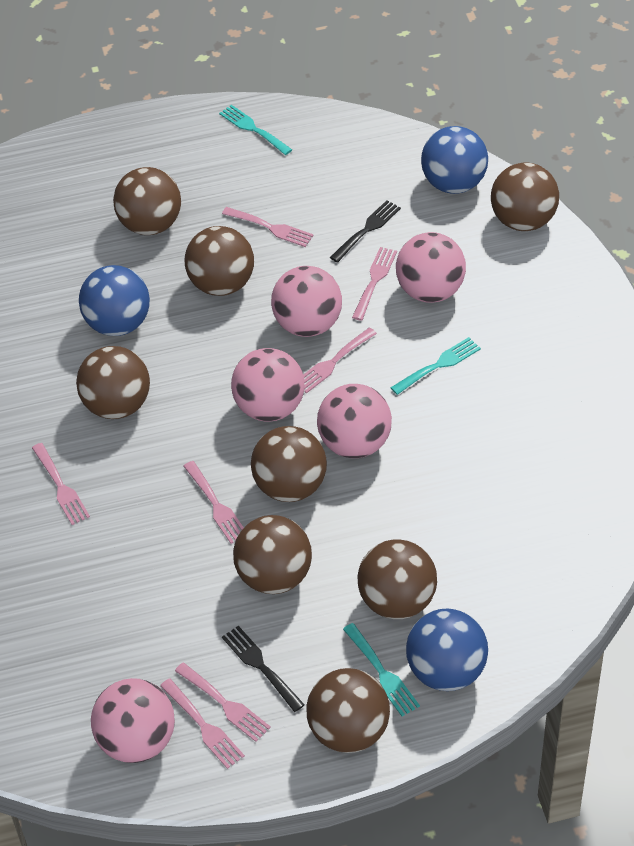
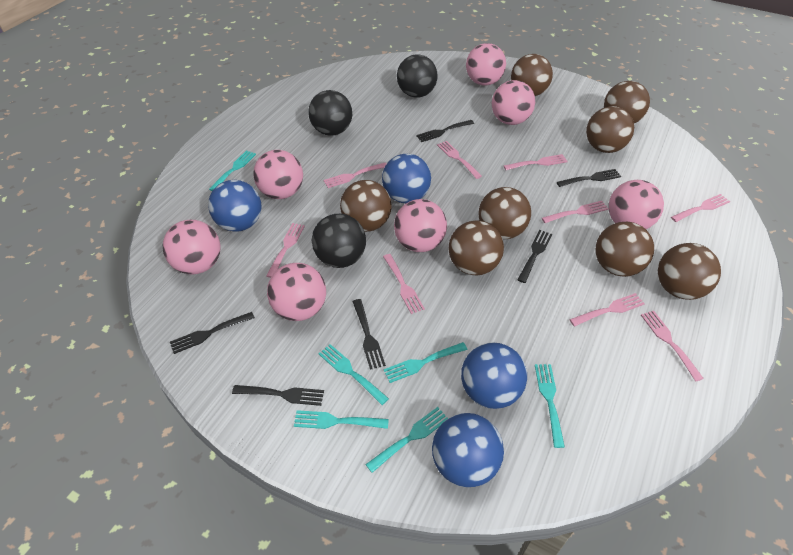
black ball: 0 -> 3
black fork: 2 -> 6
blue ball: 3 -> 4
pink ball: 5 -> 7
pink fork: 7 -> 9
turquoise fork: 3 -> 6

